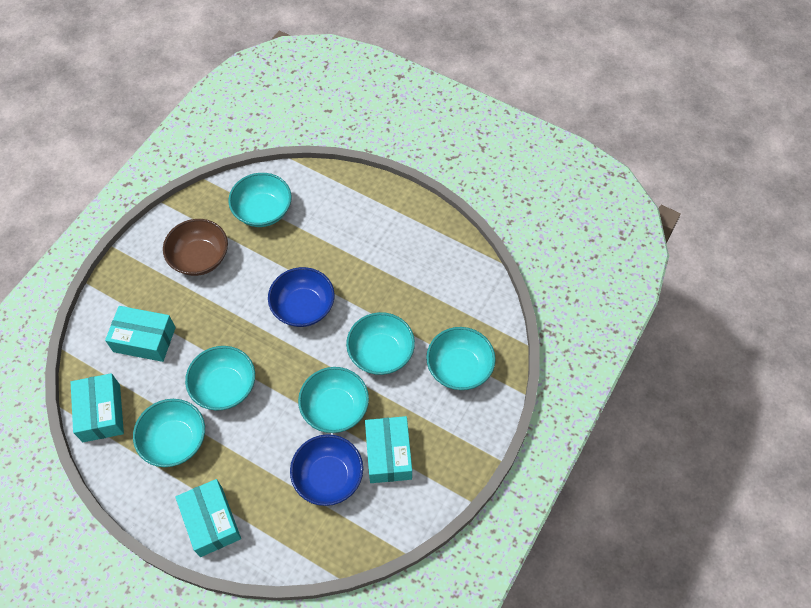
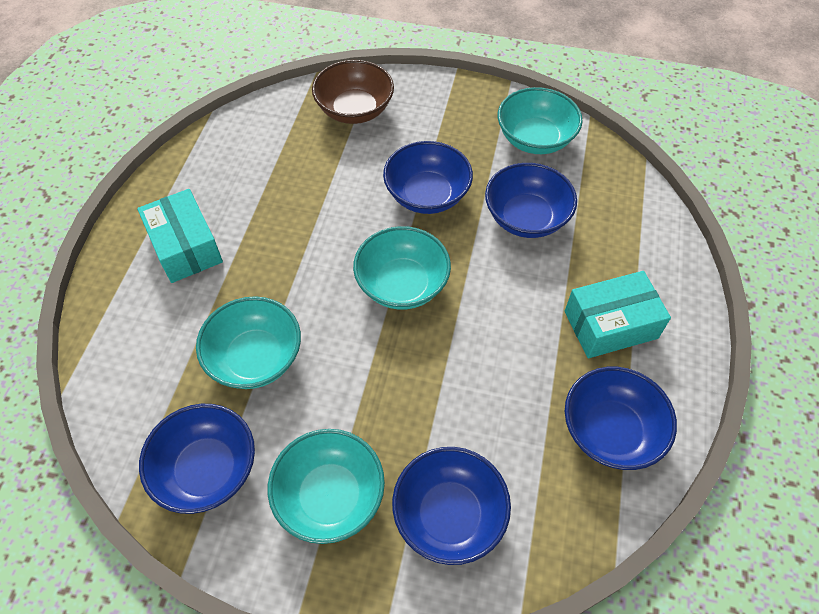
blue bowl: 2 -> 5
turquoise bowl: 6 -> 4
turquoise box: 4 -> 2

